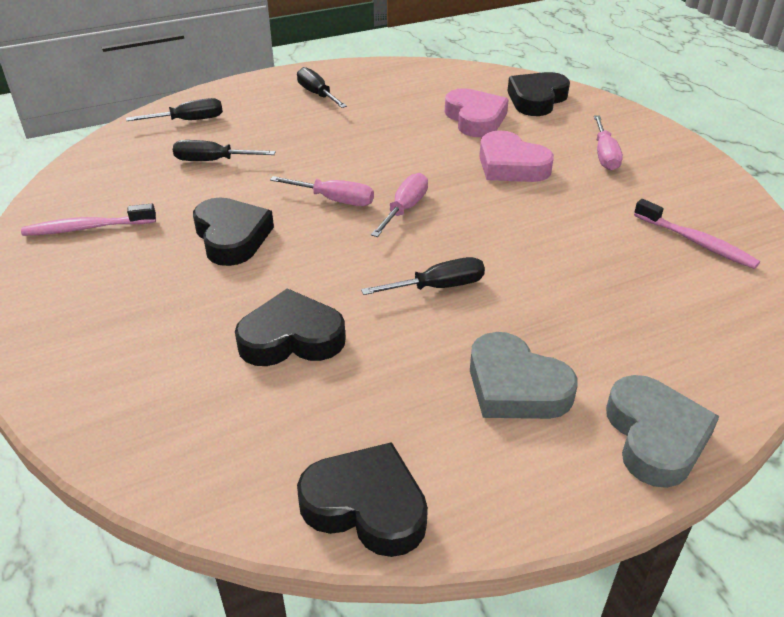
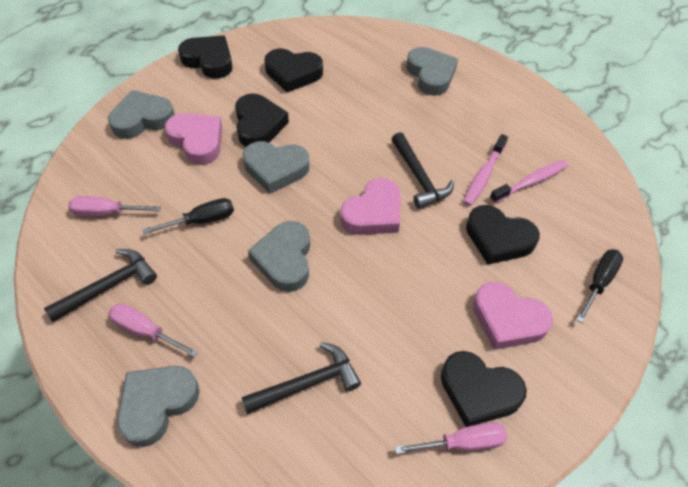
black hammer: 0 -> 3
black heart: 4 -> 5
black screwdriver: 4 -> 2
grey heart: 2 -> 5
pink heart: 2 -> 3

